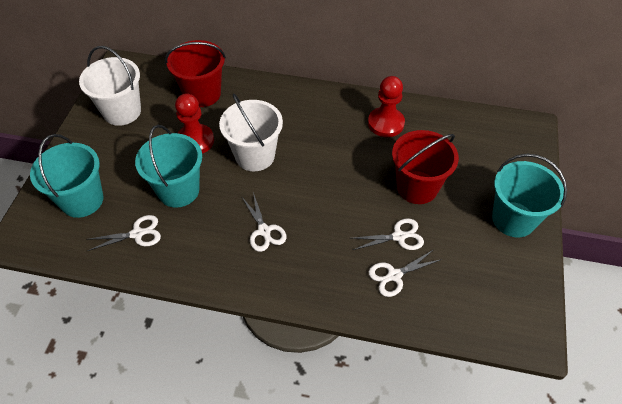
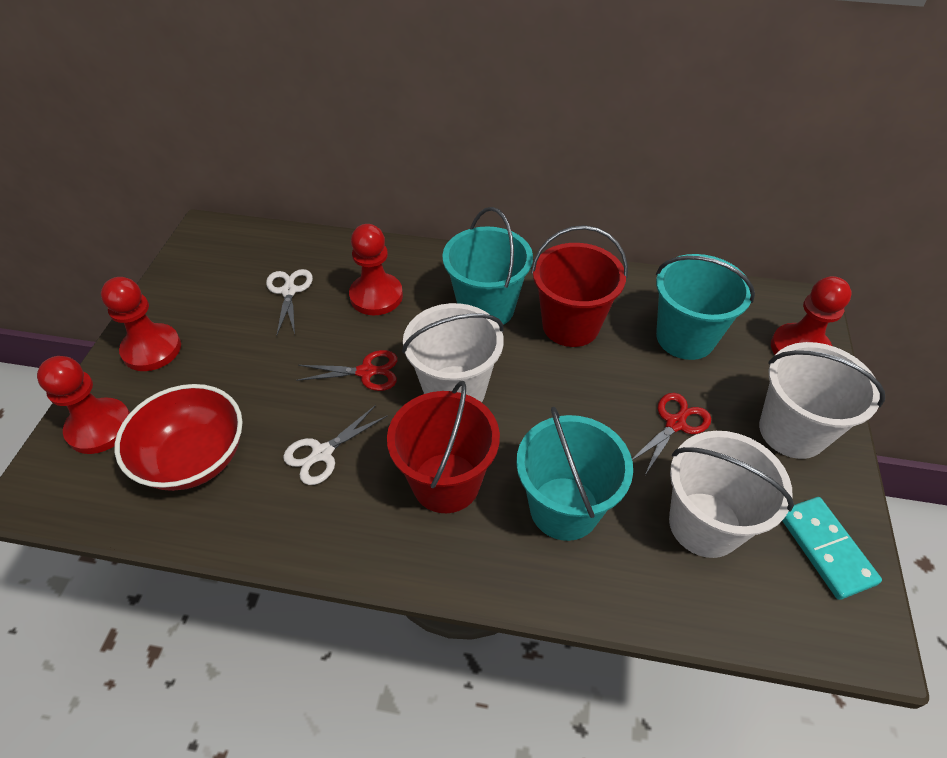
red bowl: 0 -> 1
red pawn: 2 -> 4
red scissors: 0 -> 2
turquoise domino: 0 -> 1
white bucket: 2 -> 3
white scissors: 4 -> 2

